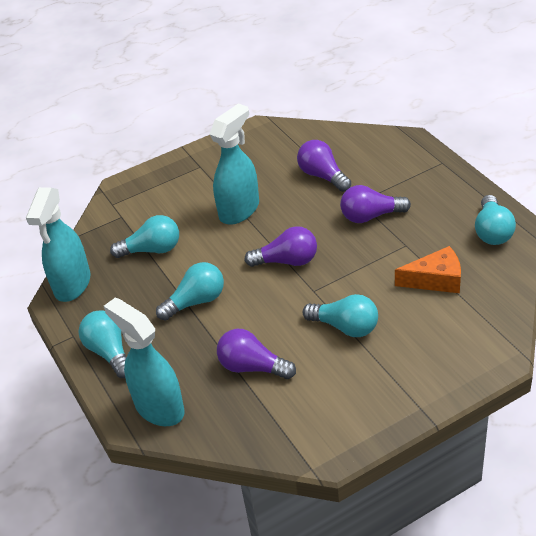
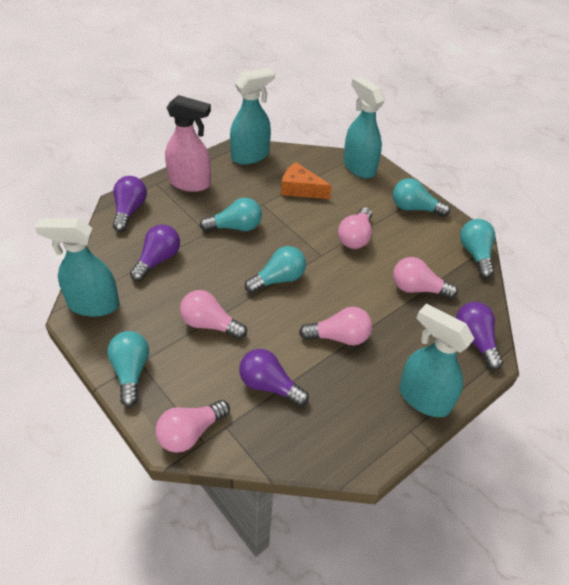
pink light bulb: 0 -> 5
pink spray bottle: 0 -> 1
turquoise spray bottle: 3 -> 4

